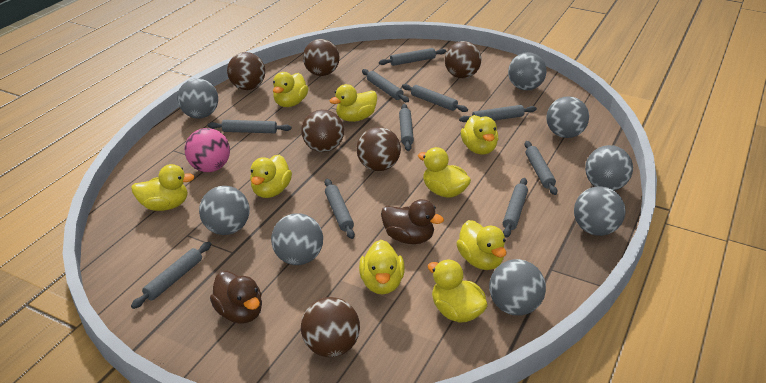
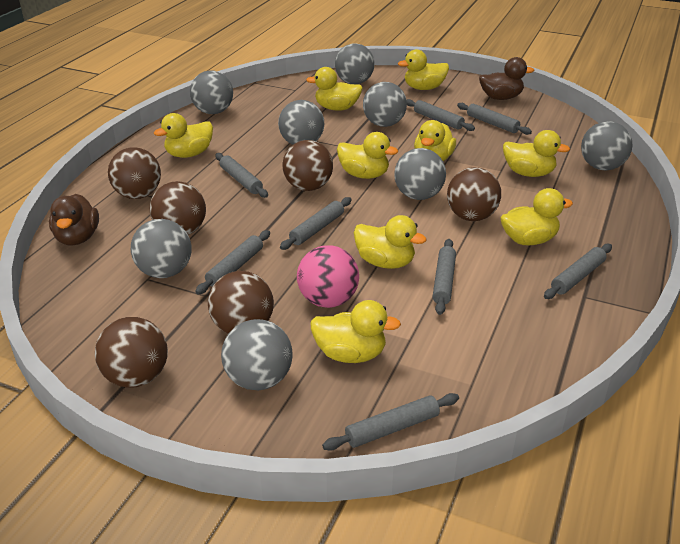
grey rolling pin: 10 -> 8

